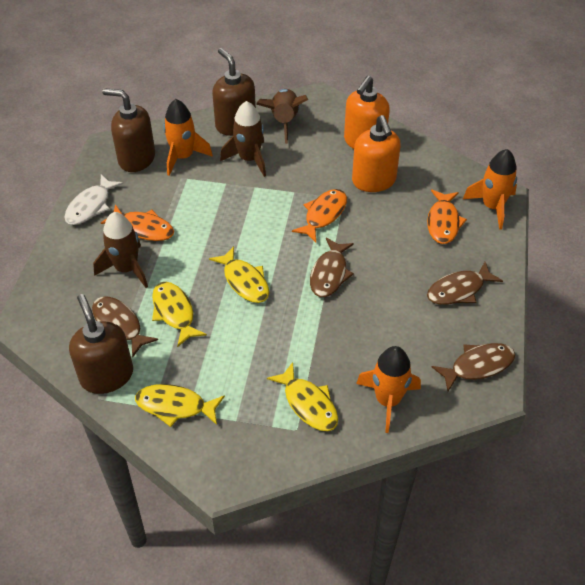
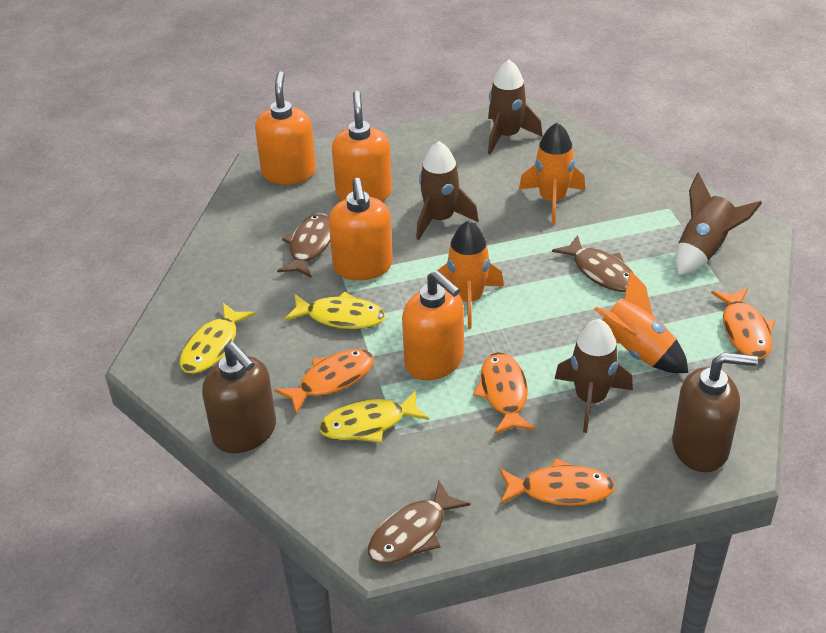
brown fish: 4 -> 3
brown rocket: 3 -> 4
brown soap dispenser: 3 -> 2
orange fish: 3 -> 4
orange soap dispenser: 2 -> 4
white fish: 1 -> 0
yellow fish: 4 -> 3

